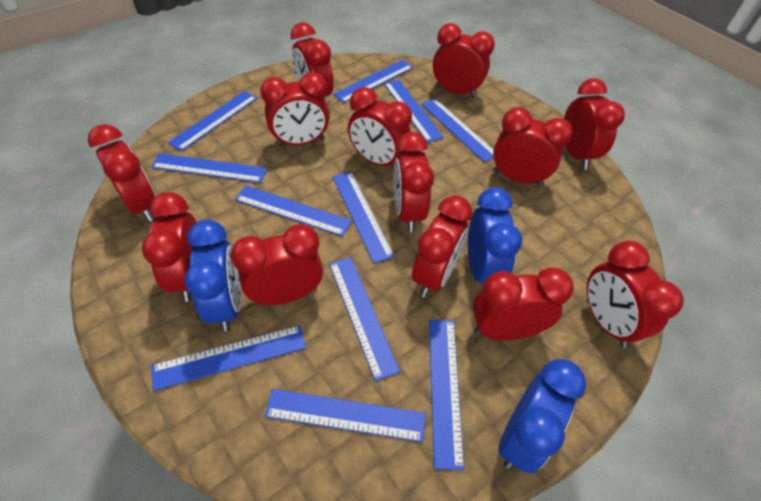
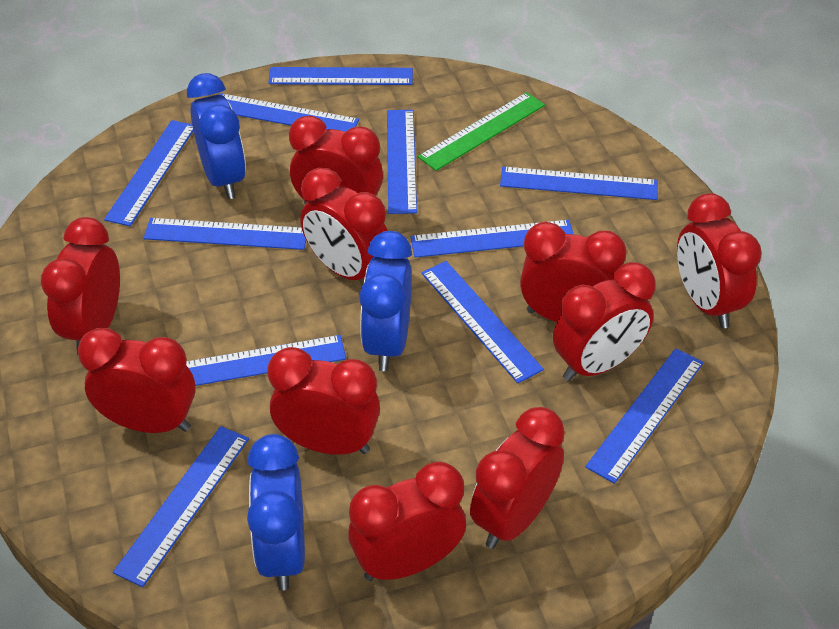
green ruler: 0 -> 1
red clock: 13 -> 10

